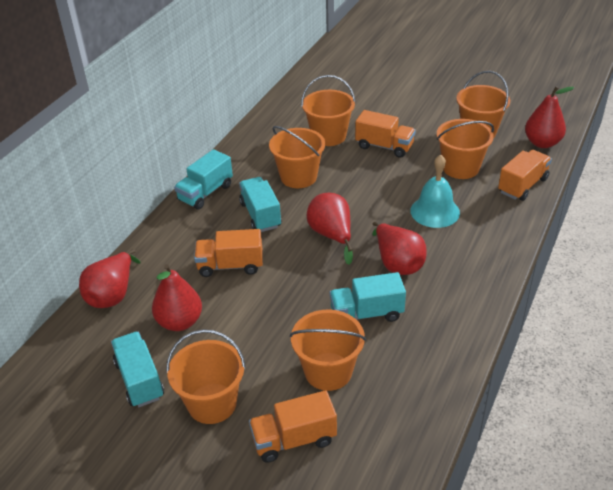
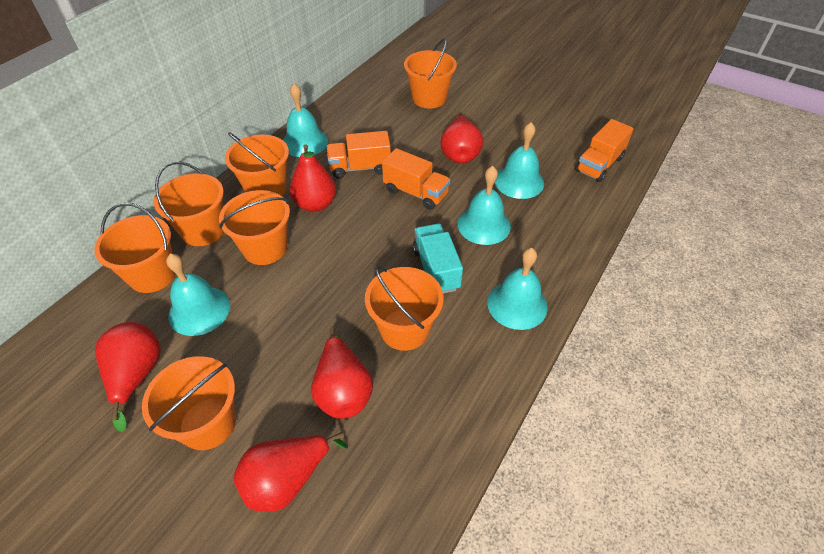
orange bucket: 6 -> 7
orange truck: 4 -> 3
turquoise bell: 1 -> 5
turquoise truck: 4 -> 1

